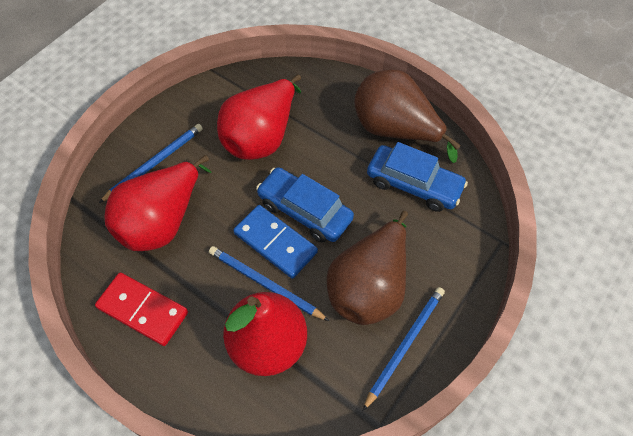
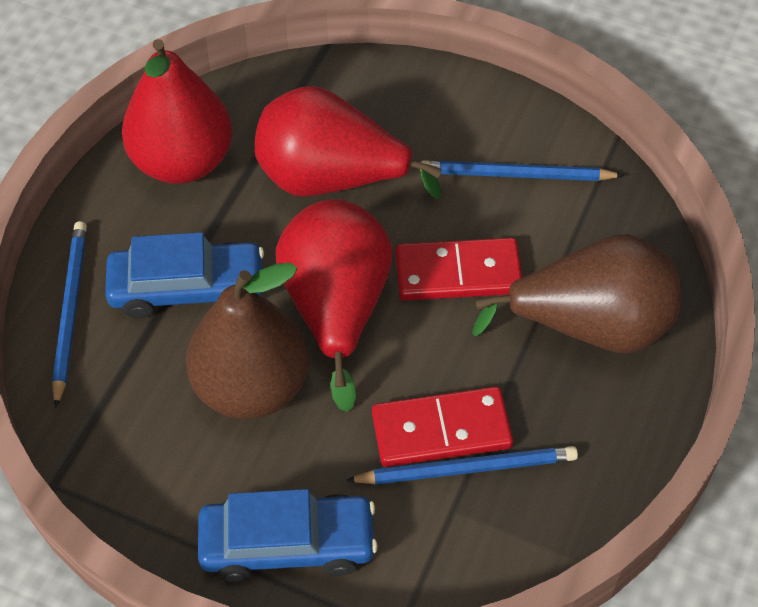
blue domino: 1 -> 0
red domino: 1 -> 2

